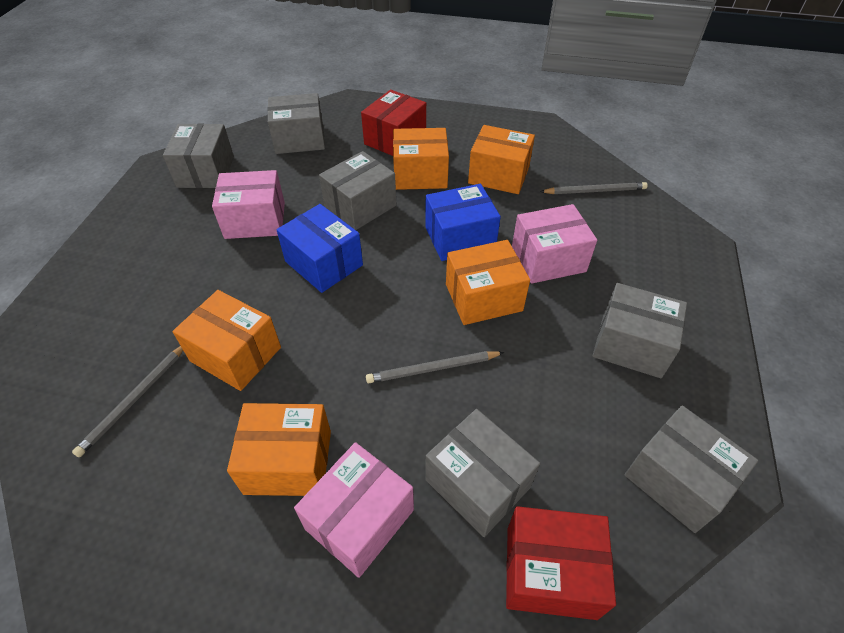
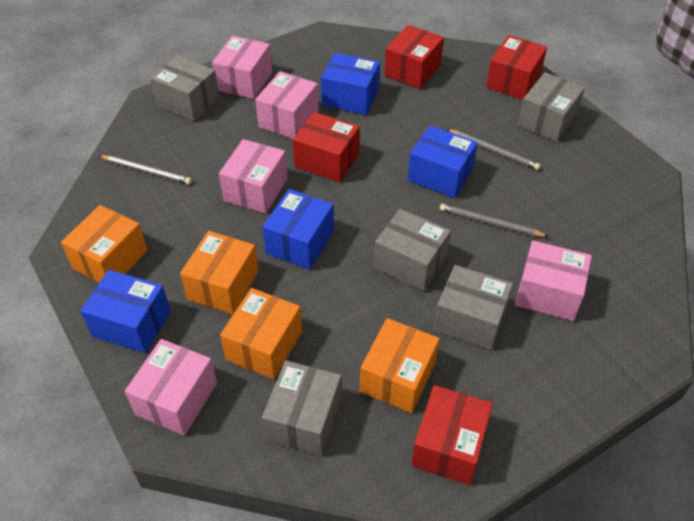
blue box: 2 -> 4
grey box: 6 -> 5
orange box: 5 -> 4
pink box: 3 -> 5
red box: 2 -> 4

